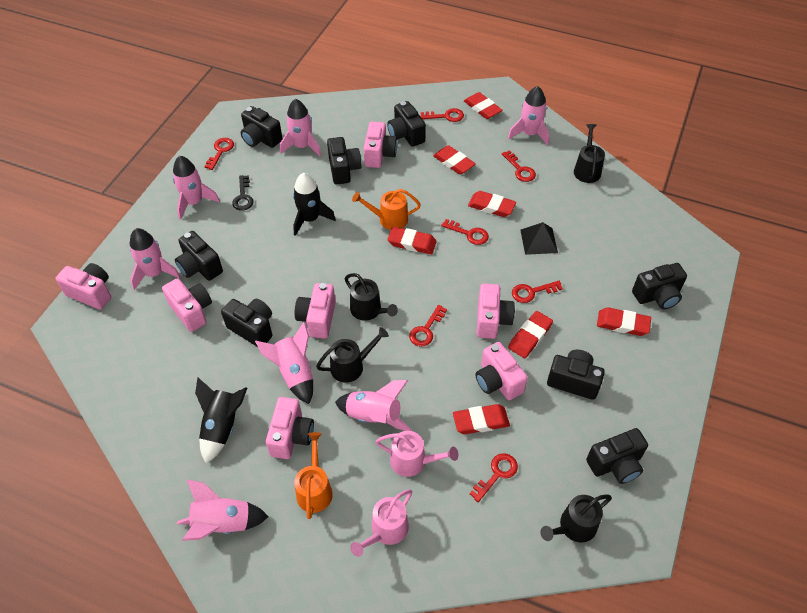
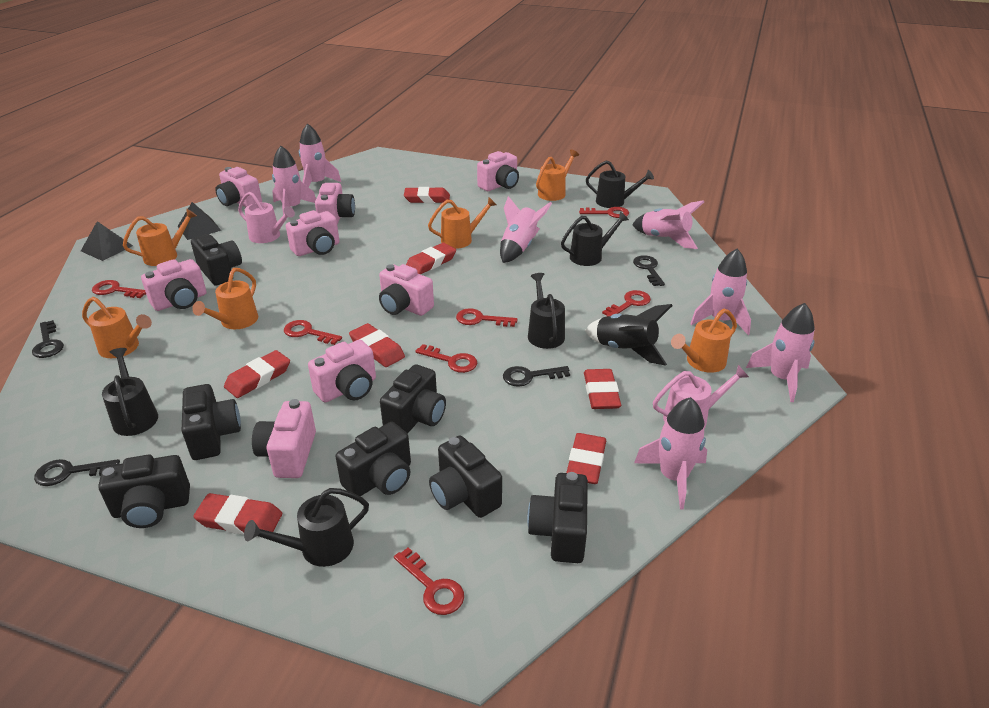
black camera: 8 -> 7
black key: 1 -> 4
black pyramid: 1 -> 2
black rocket: 2 -> 1
black watering can: 4 -> 5
orange watering can: 2 -> 6
pink camera: 7 -> 8

